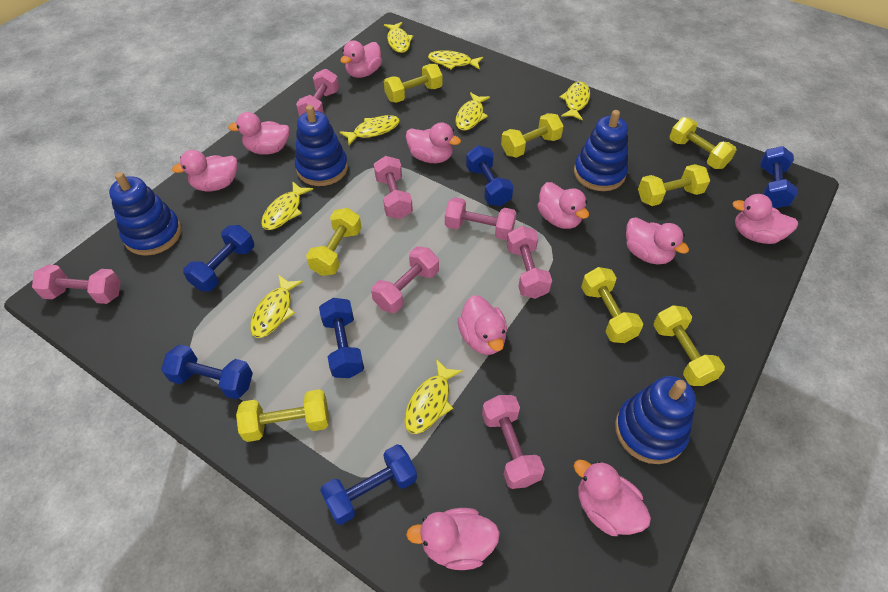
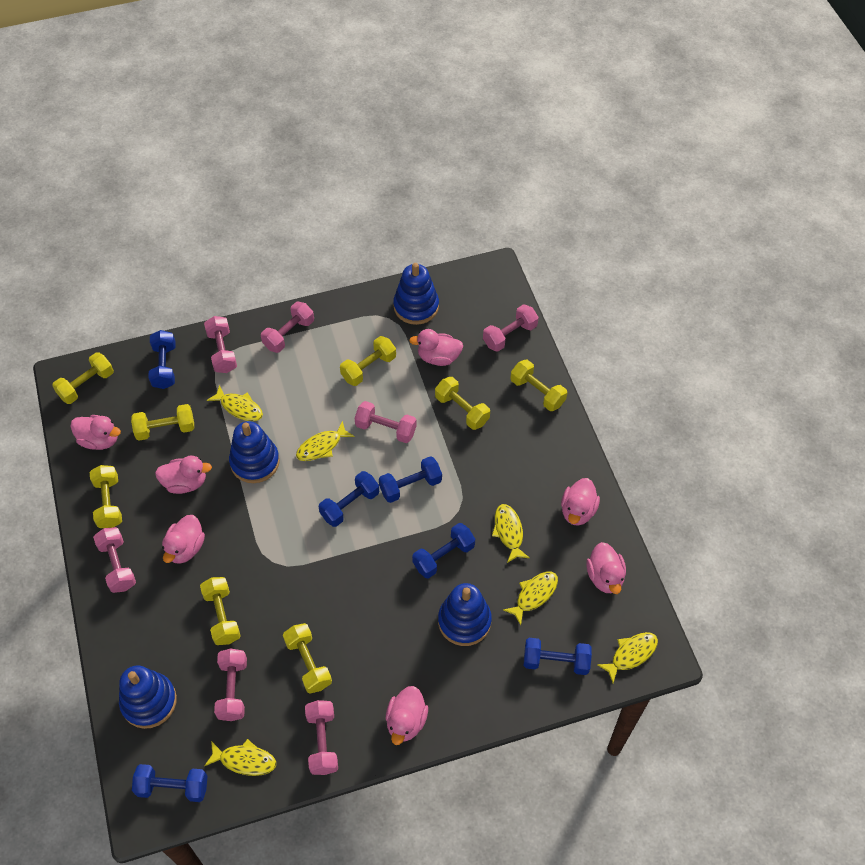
pink duck: 10 -> 7
yellow fish: 8 -> 6

